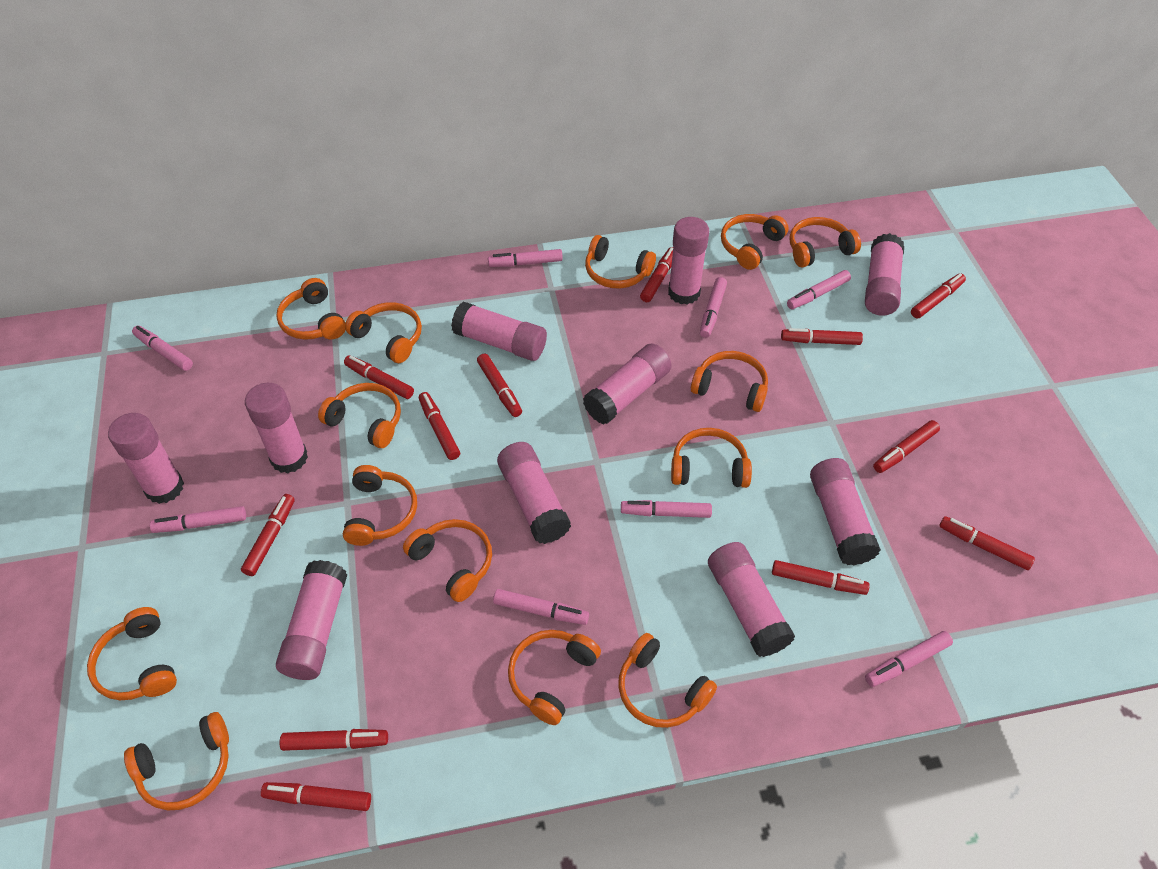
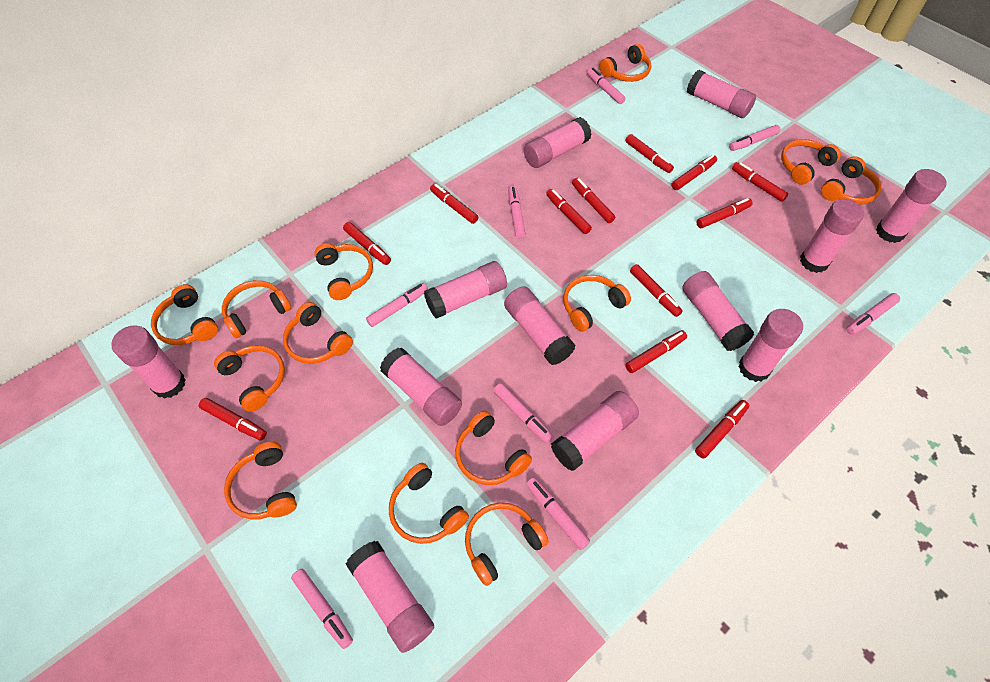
orange headphones: 14 -> 13
pink glue stick: 10 -> 12

